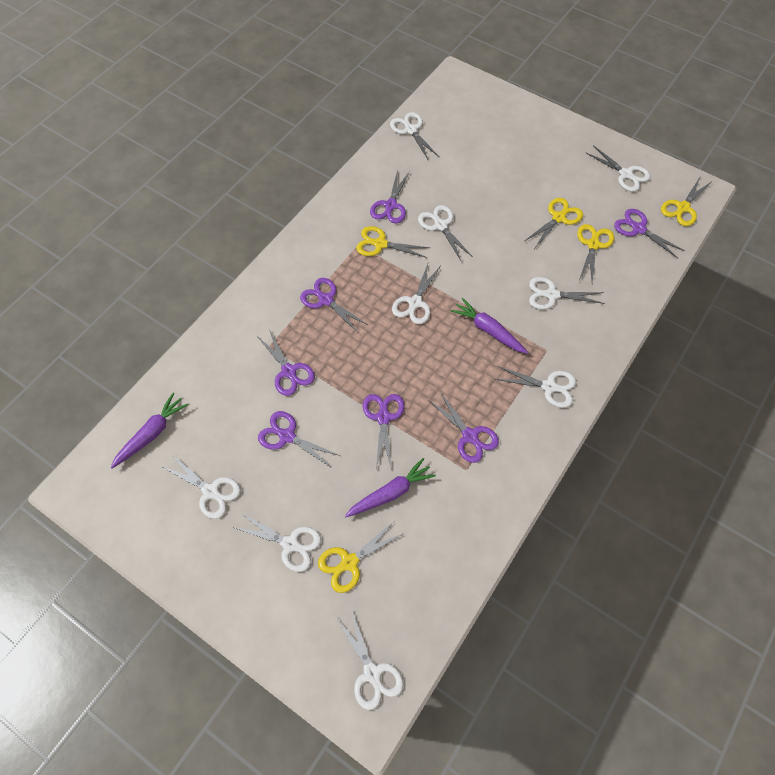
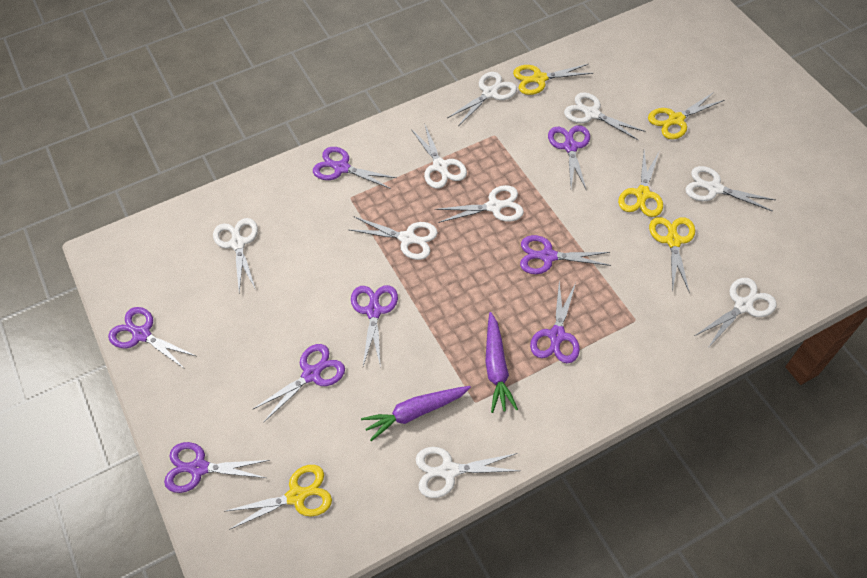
purple carrot: 3 -> 2
purple scissors: 7 -> 8

